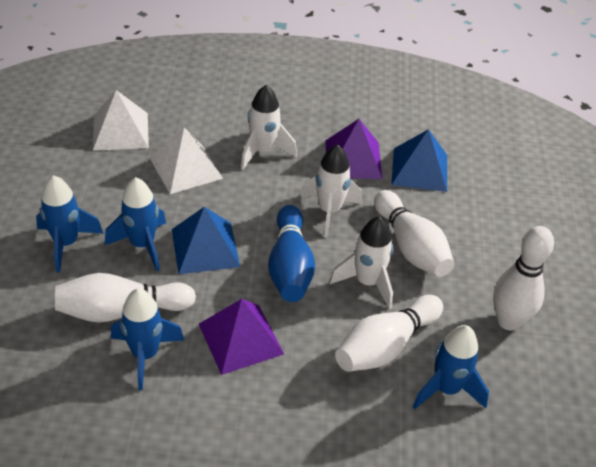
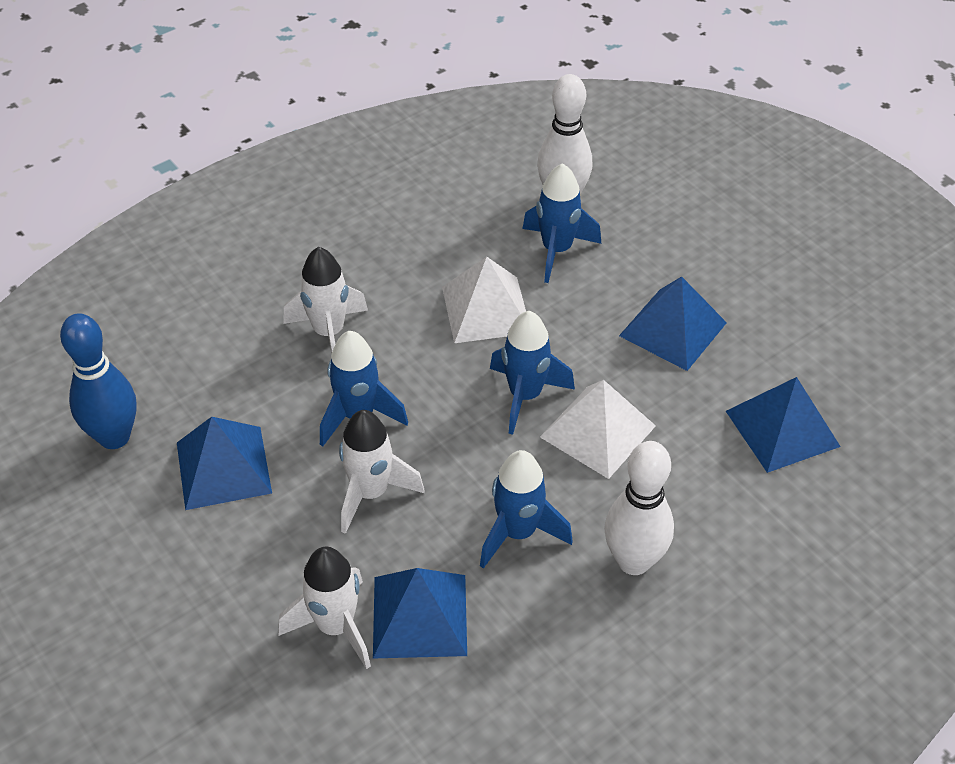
blue pyramid: 2 -> 4
purple pyramid: 2 -> 0
white bowling pin: 4 -> 2

